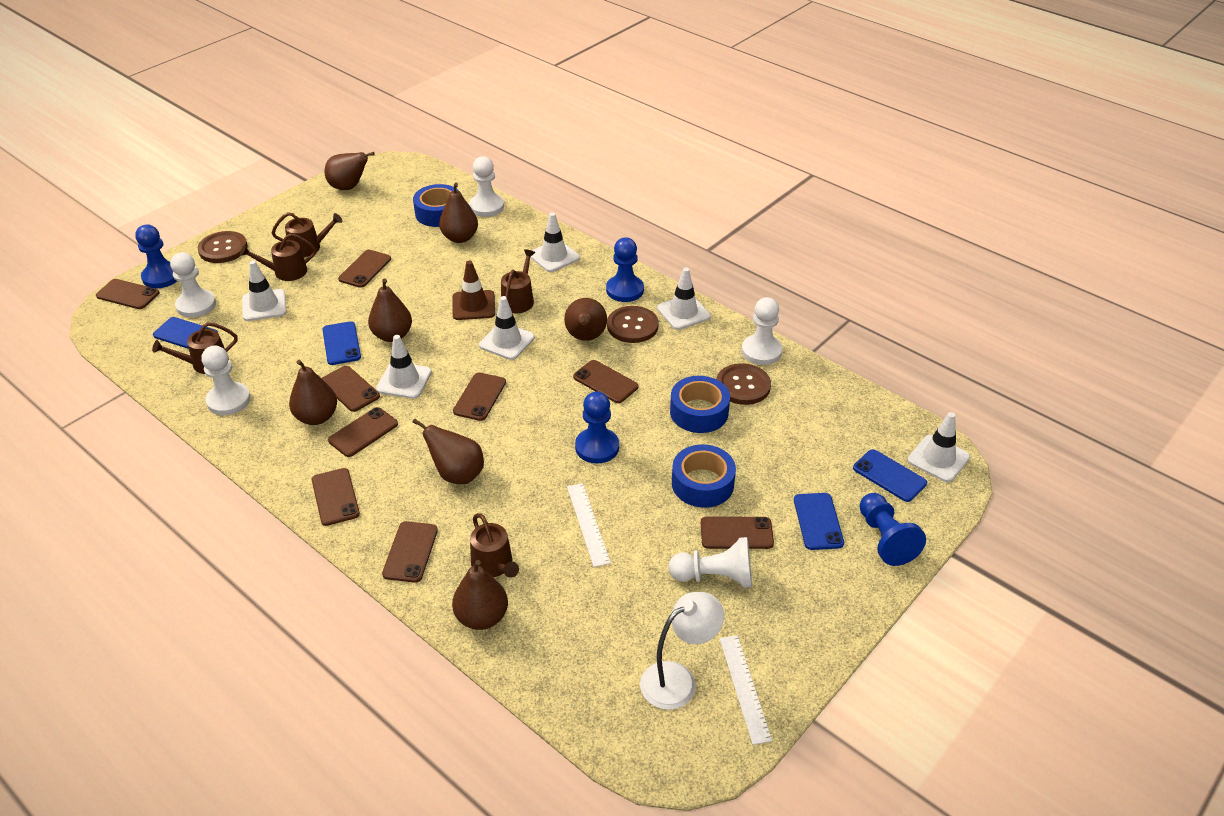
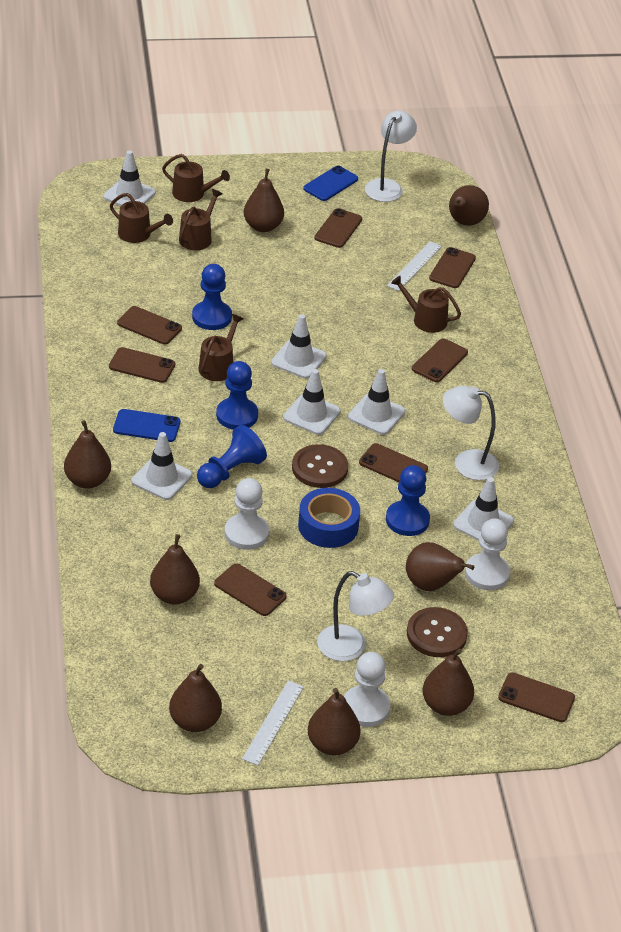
blue phone: 4 -> 2
blue tape: 3 -> 1
brown button: 3 -> 2
brown pear: 7 -> 8
brown phone: 9 -> 8
brown traffic cone: 1 -> 0
white lamp: 1 -> 3
white pawn: 5 -> 3

